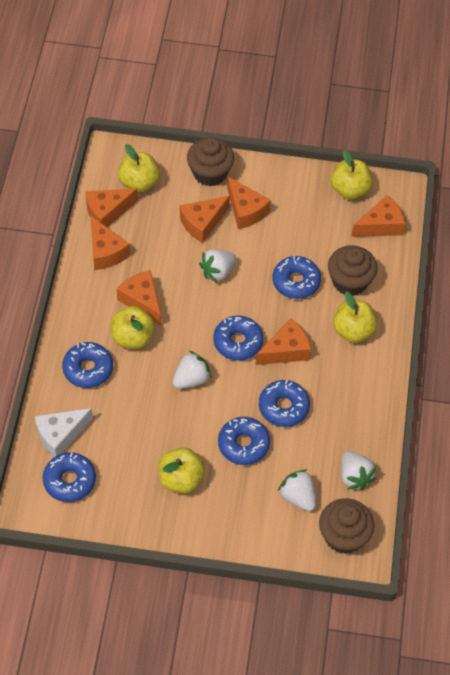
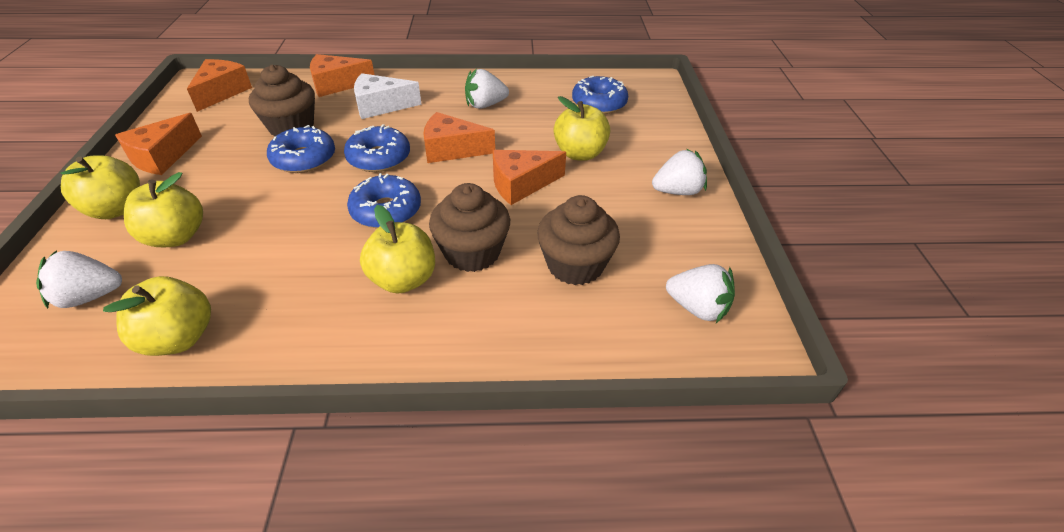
blue donut: 6 -> 4
orange cheese: 7 -> 5

